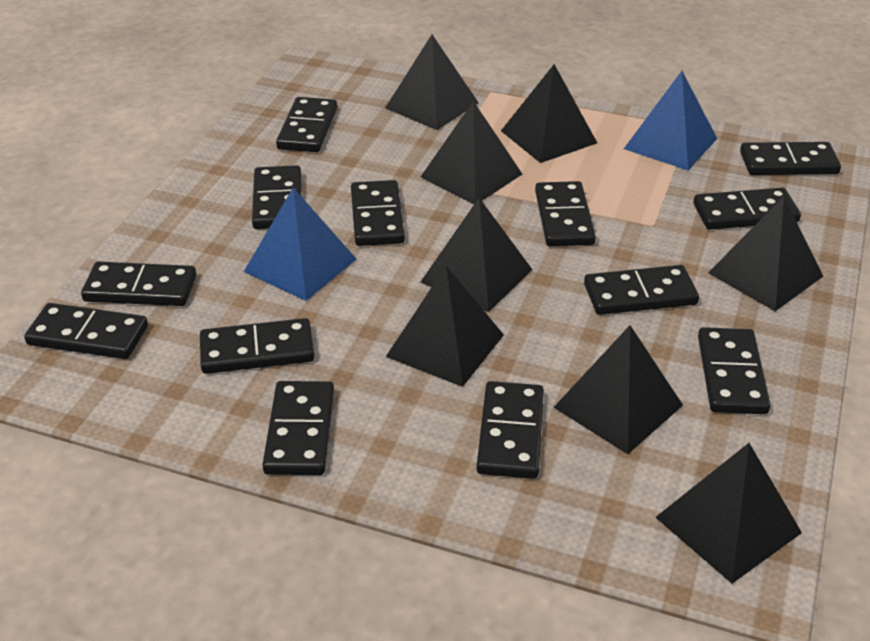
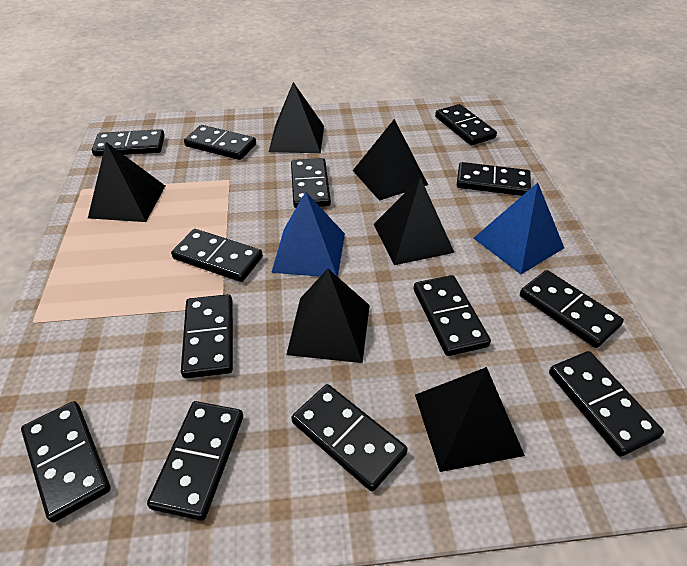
black pyramid: 8 -> 6

